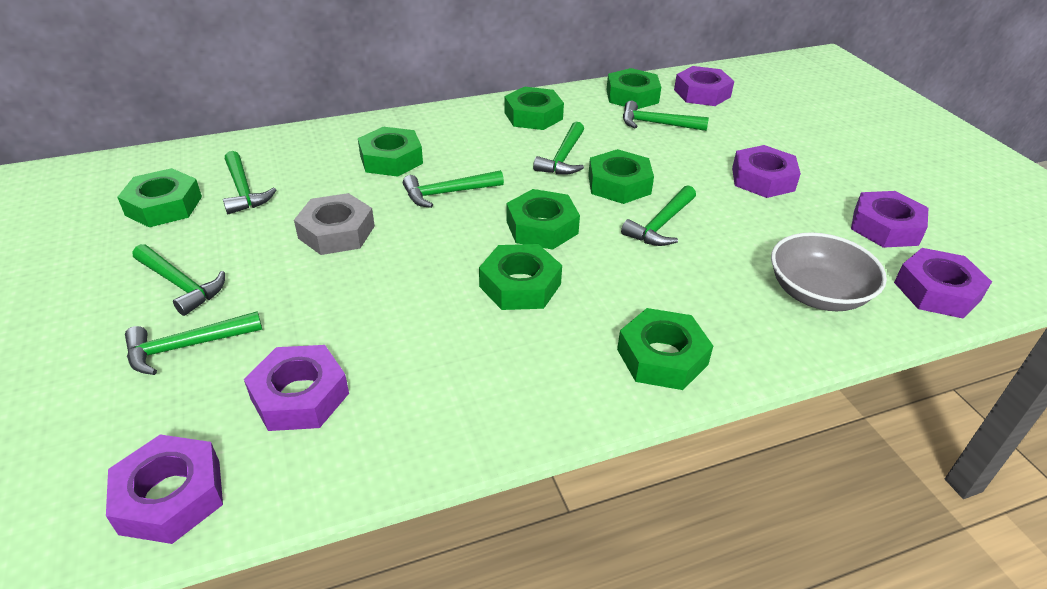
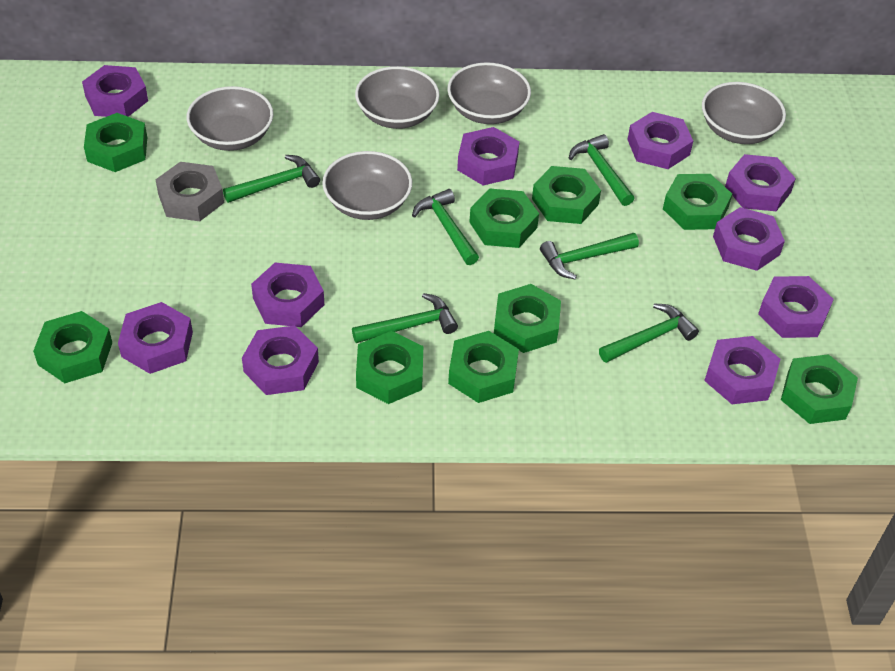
green hammer: 7 -> 6
green nut: 8 -> 9
grey bowl: 1 -> 5
purple nut: 6 -> 10

